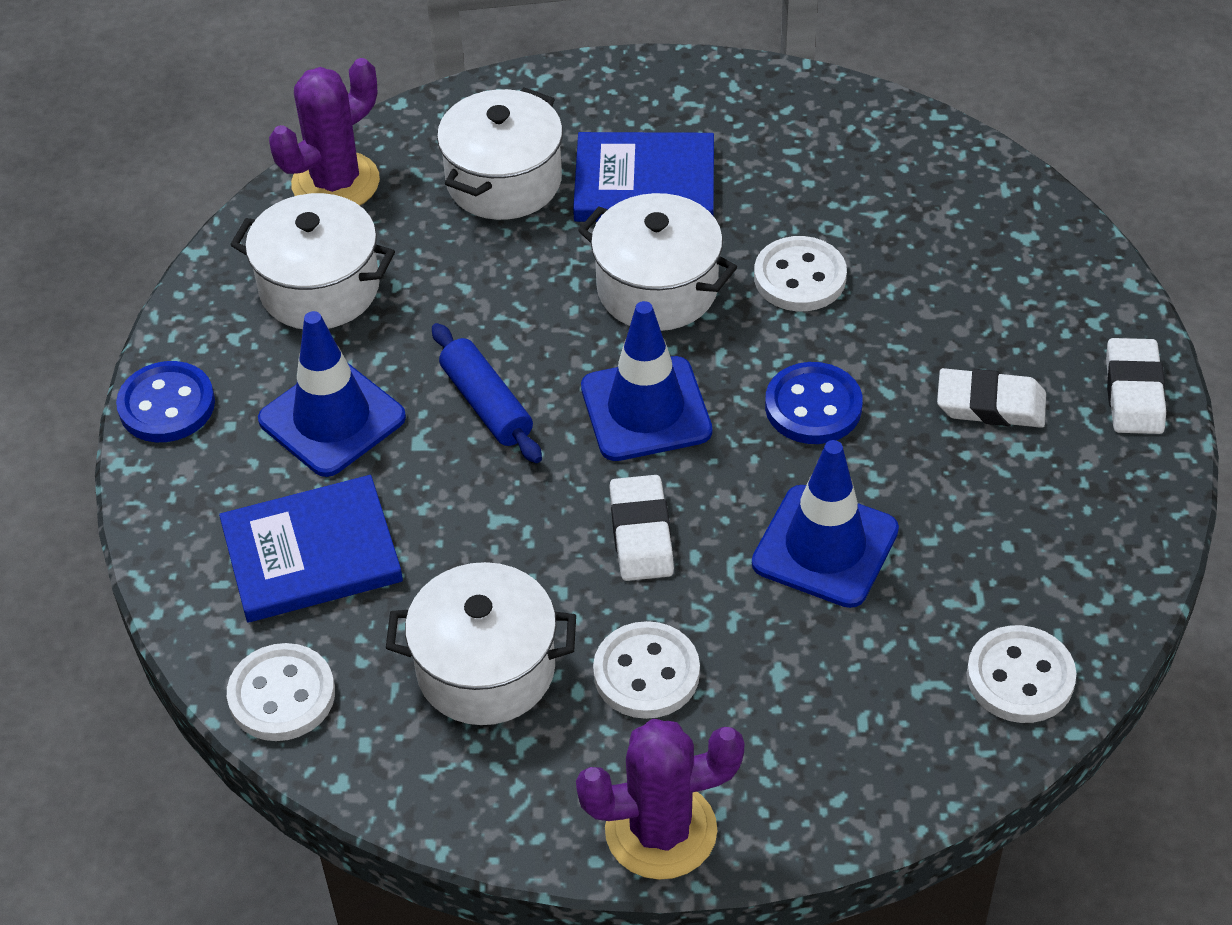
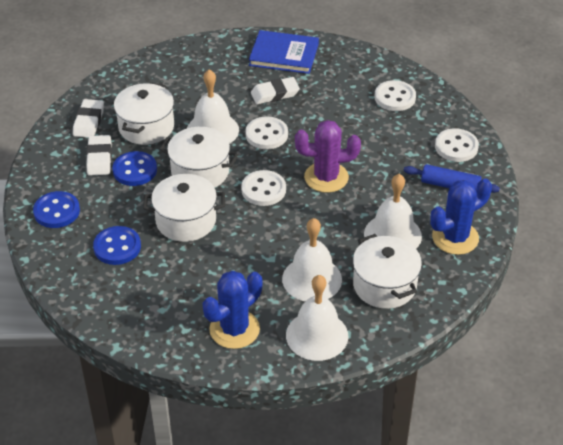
blue book: 2 -> 1
blue button: 2 -> 3
blue cactus: 0 -> 2
blue traffic cone: 3 -> 0
purple cactus: 2 -> 1
white bell: 0 -> 4

